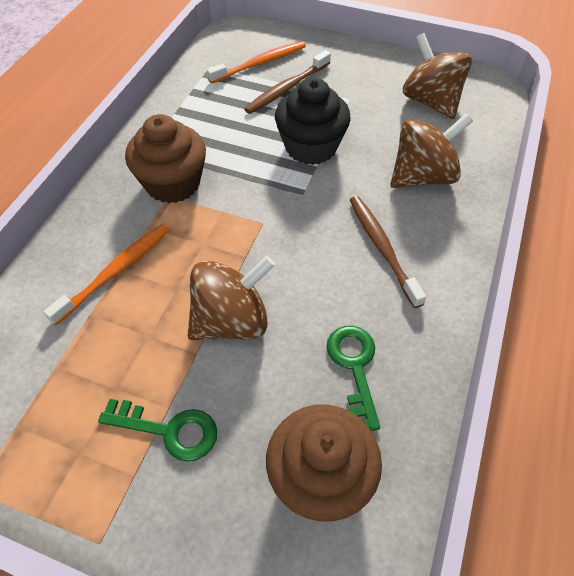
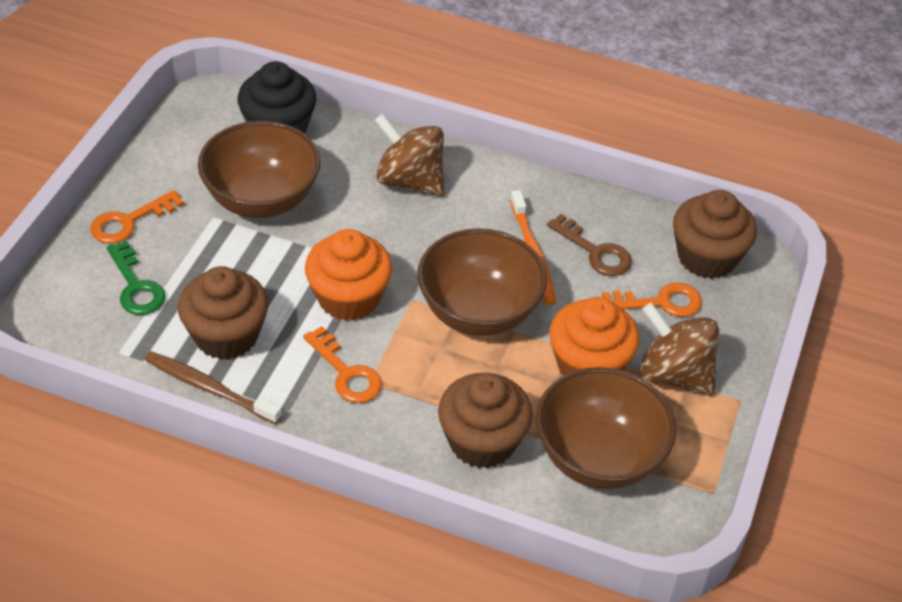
brown bowl: 0 -> 3
brown cupcake: 2 -> 3
brown key: 0 -> 1
brown spinning top: 3 -> 2
brown toothbrush: 2 -> 1
green key: 2 -> 1
orange cupcake: 0 -> 2
orange key: 0 -> 3
orange toothbrush: 2 -> 1

